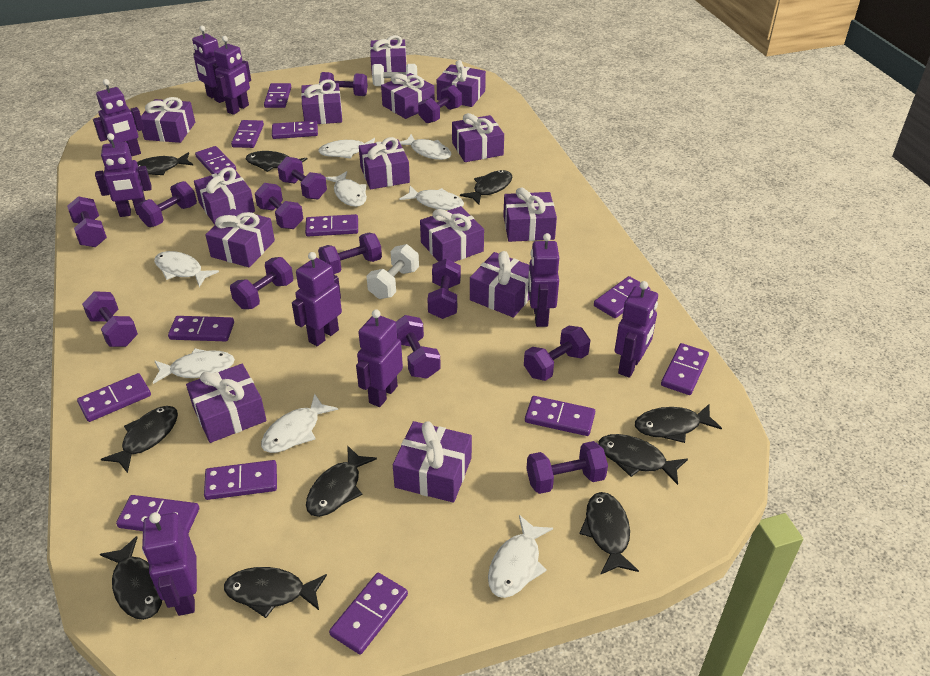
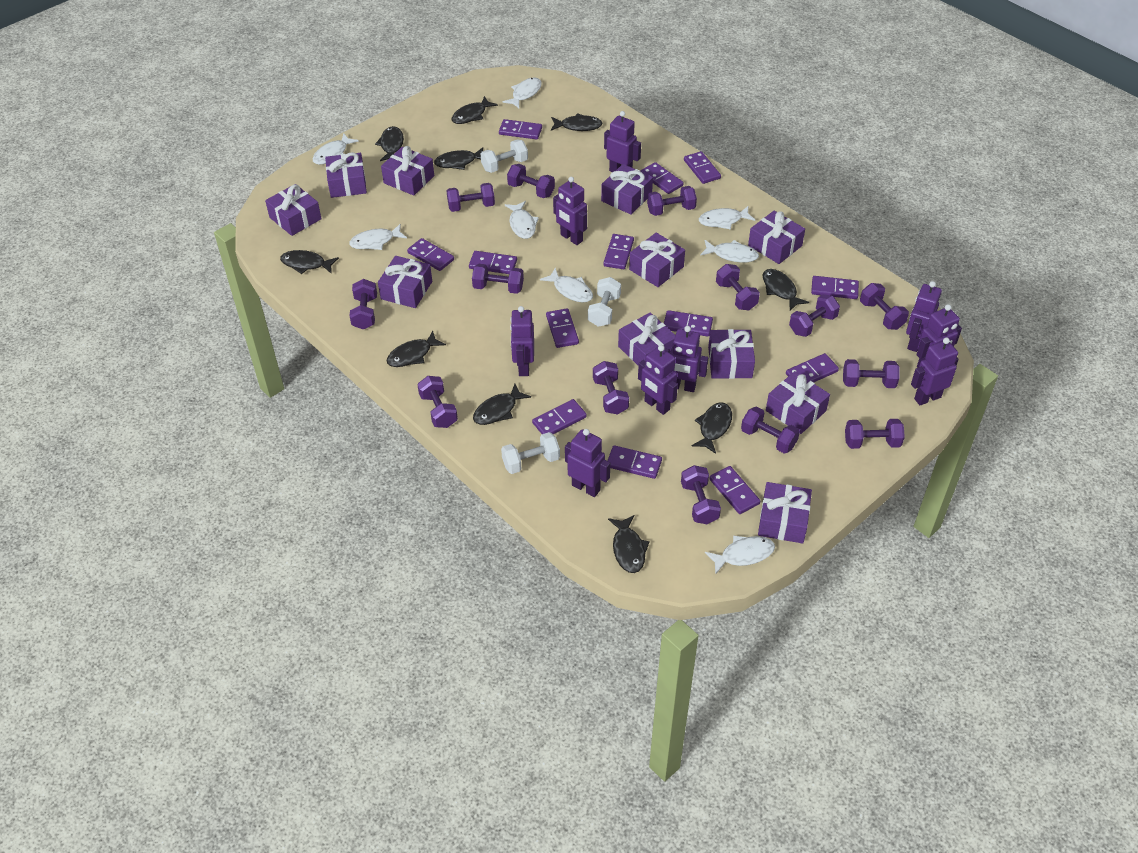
purple dumbbell: 13 -> 14
purple gift: 14 -> 11
white dumbbell: 2 -> 3

